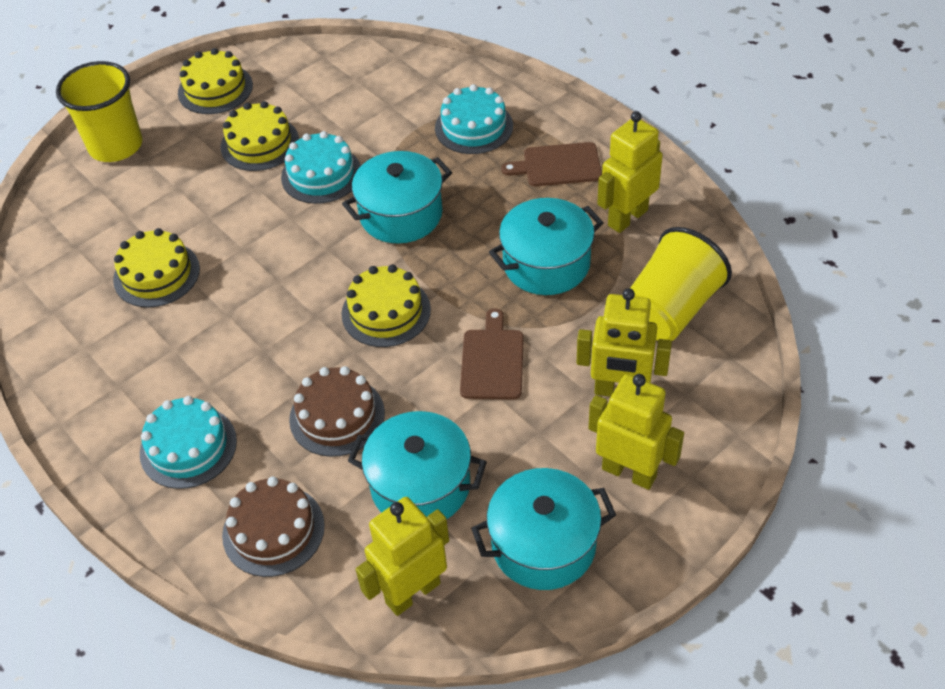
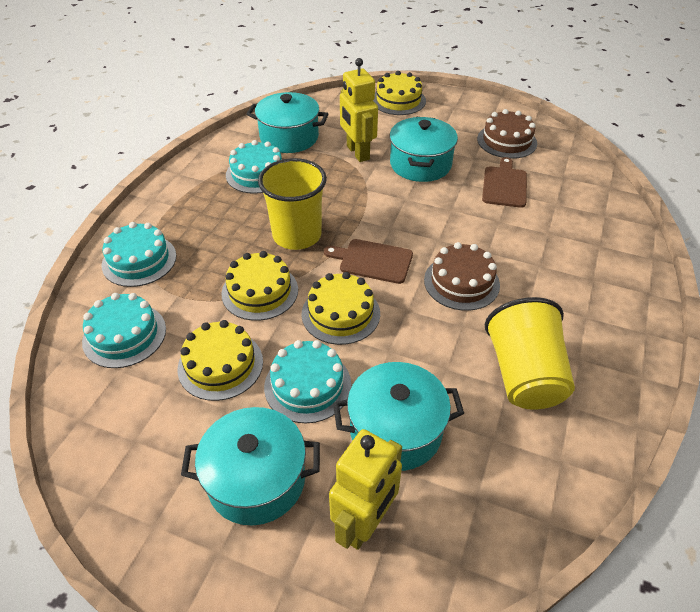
turquoise cake: 3 -> 4
yellow robot: 4 -> 2

